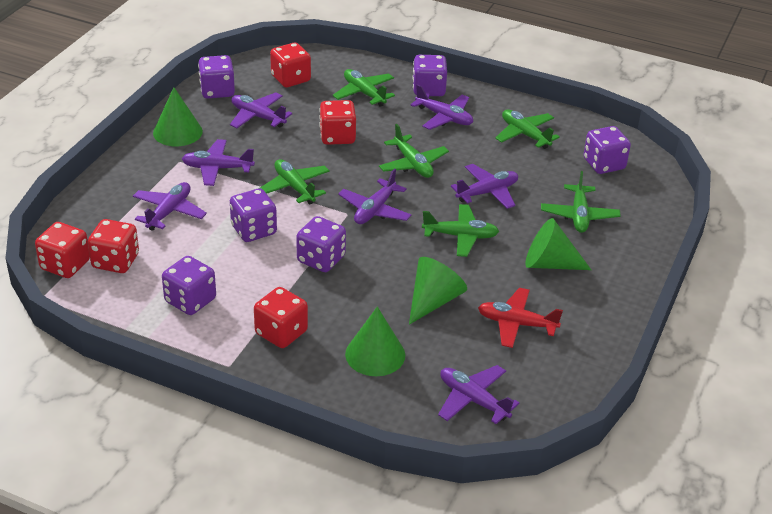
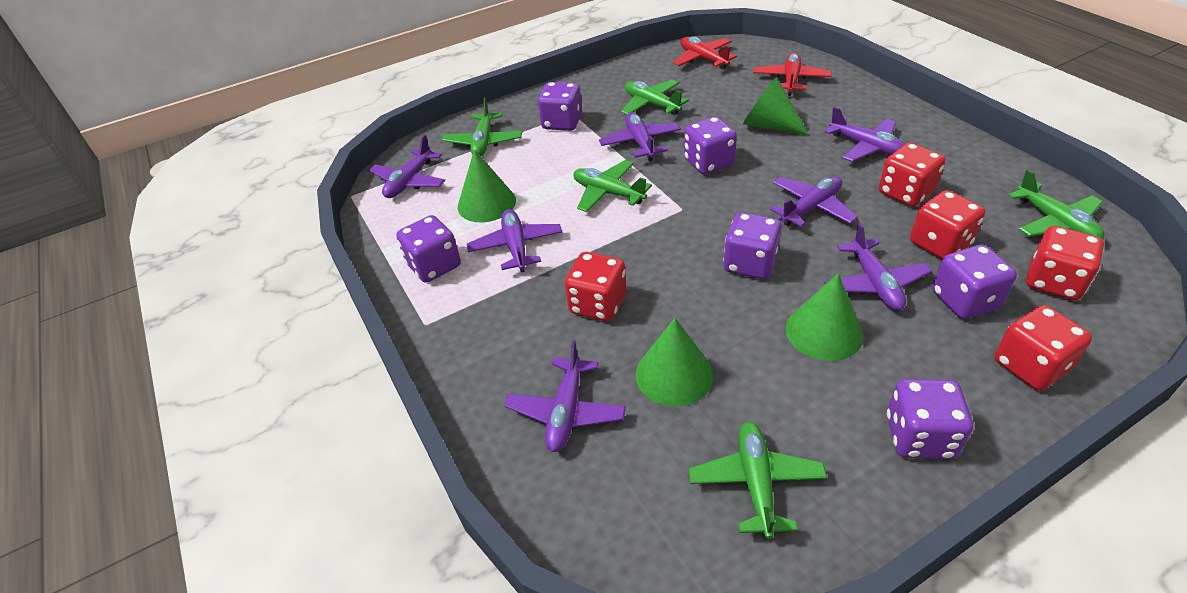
green plane: 6 -> 5
red plane: 1 -> 2

